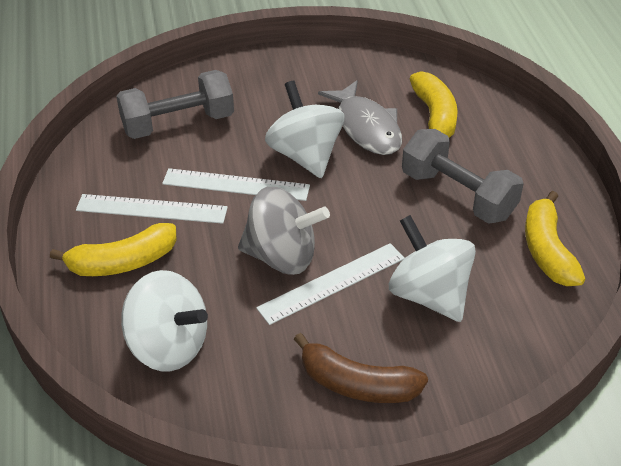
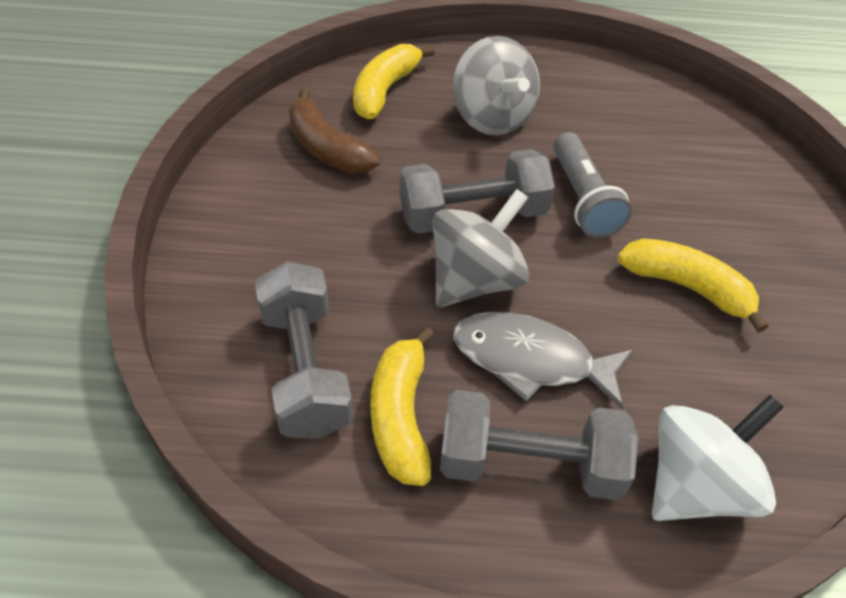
grey dumbbell: 2 -> 3
grey flashlight: 0 -> 1
grey spinning top: 1 -> 2
white ruler: 3 -> 0
white spinning top: 3 -> 1

